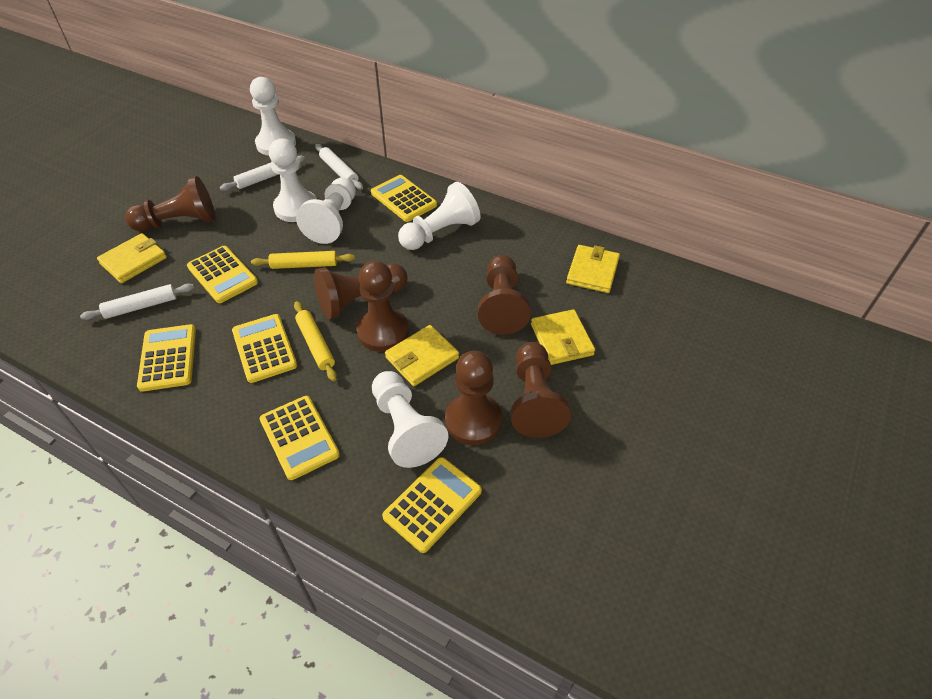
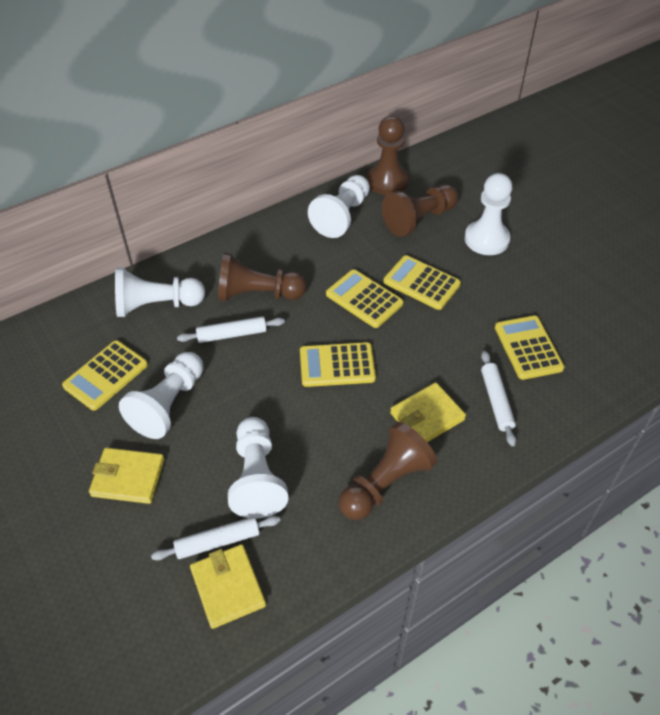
brown pawn: 6 -> 4
yellow calculator: 6 -> 5
yellow rolling pin: 2 -> 0
yellow wallet: 4 -> 3

